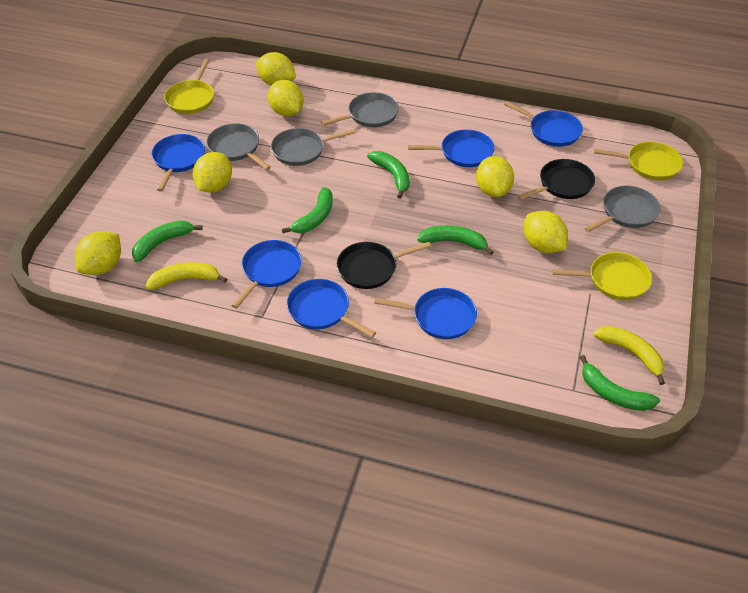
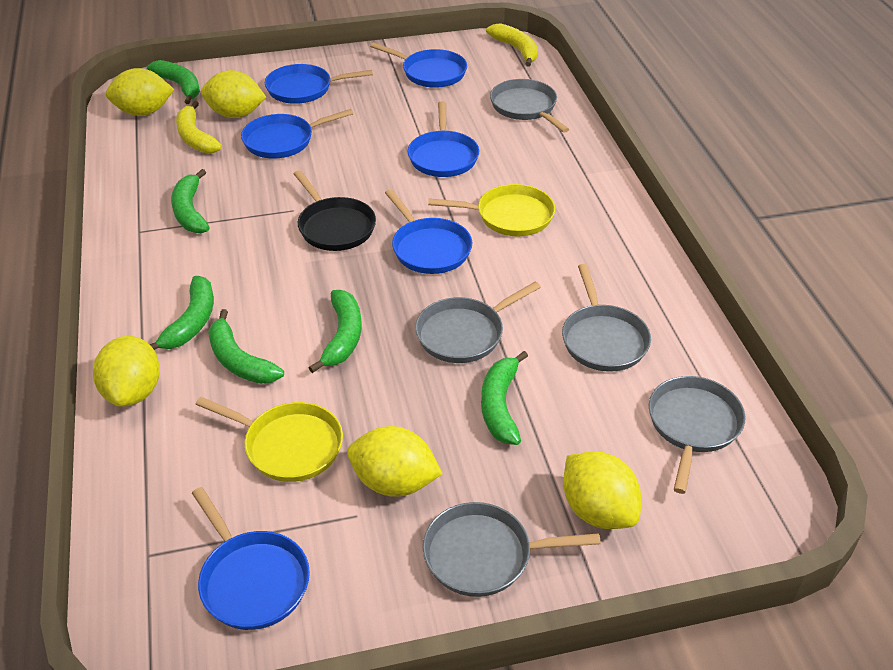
black pan: 2 -> 1
green banana: 5 -> 6
grey pan: 4 -> 5
yellow lemon: 6 -> 5
yellow pan: 3 -> 2

